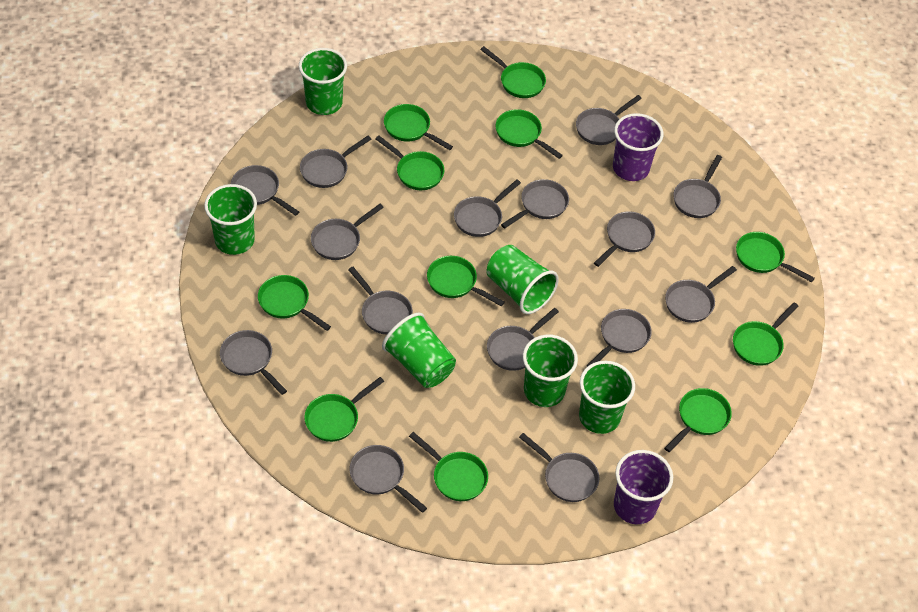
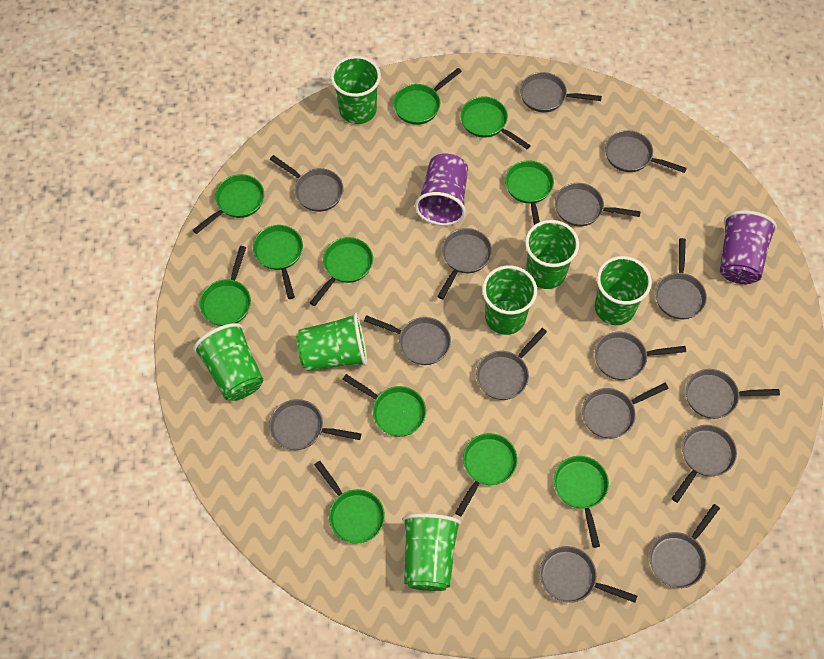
green cup: 6 -> 7

